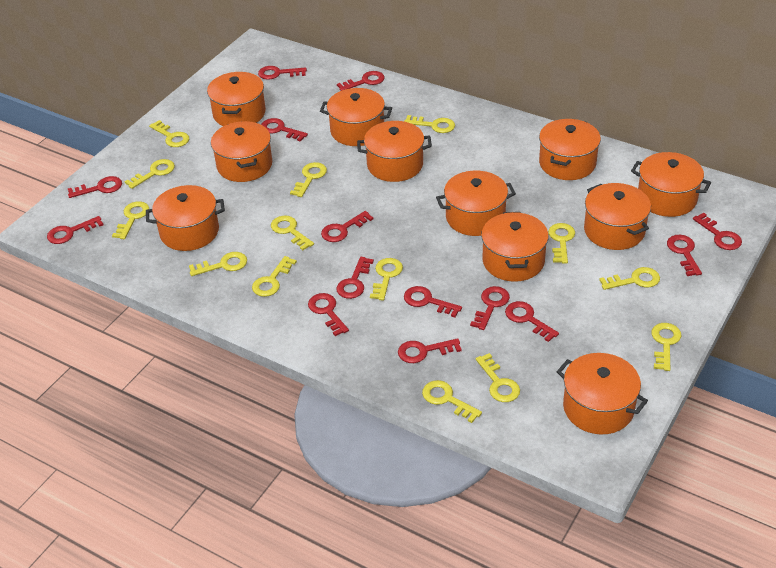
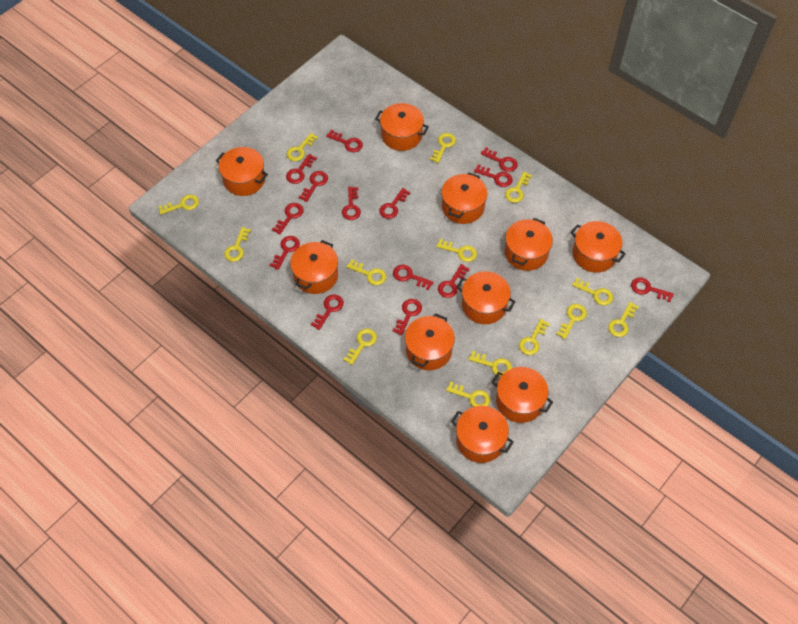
orange pot: 11 -> 10

